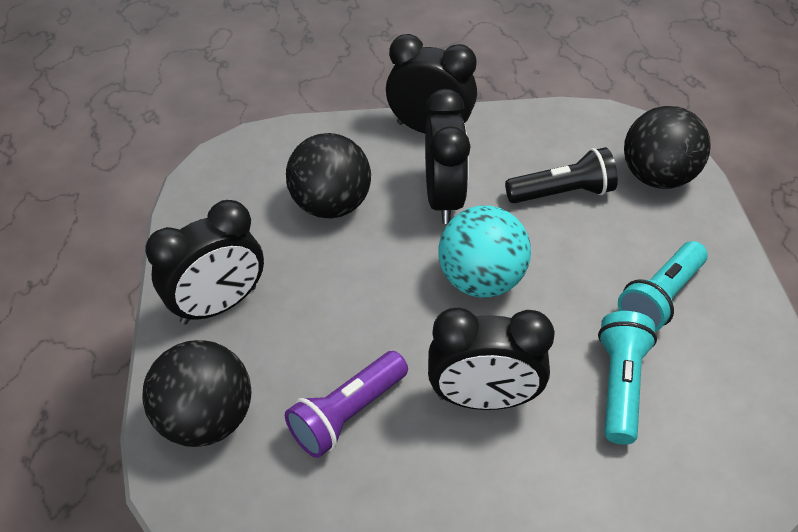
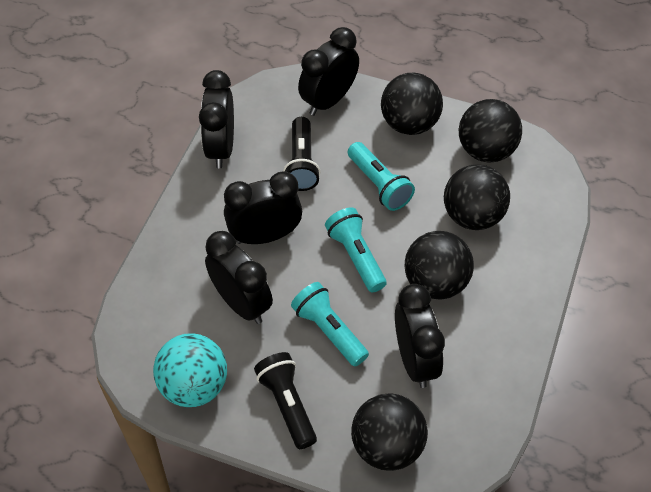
black ball: 3 -> 5
black clock: 4 -> 5
black flashlight: 1 -> 2
purple flashlight: 1 -> 0
turquoise flashlight: 2 -> 3

